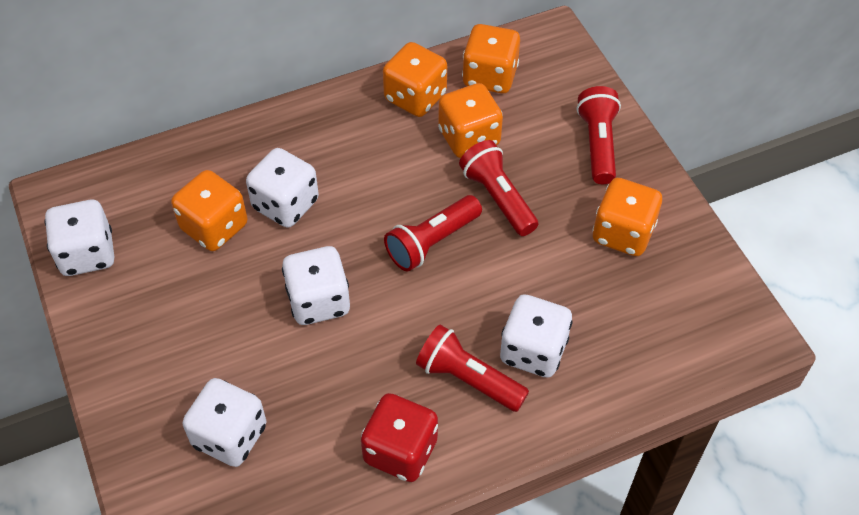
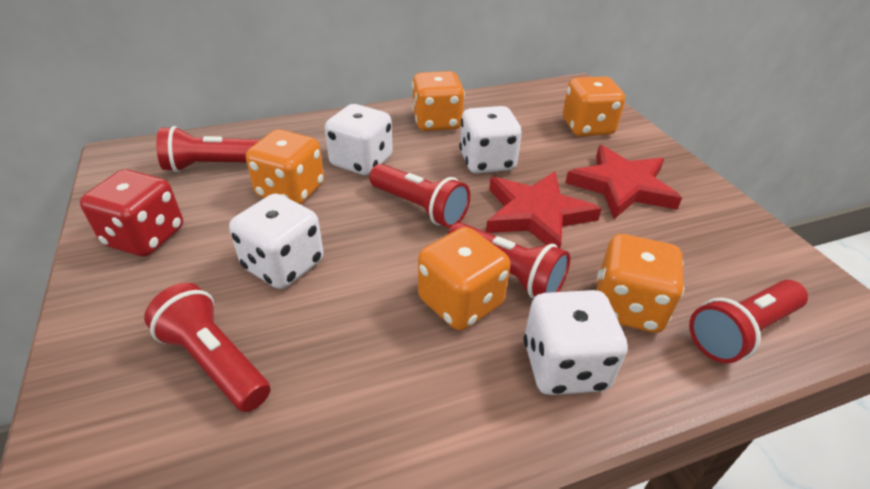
red flashlight: 4 -> 5
red star: 0 -> 2
white dice: 5 -> 4

